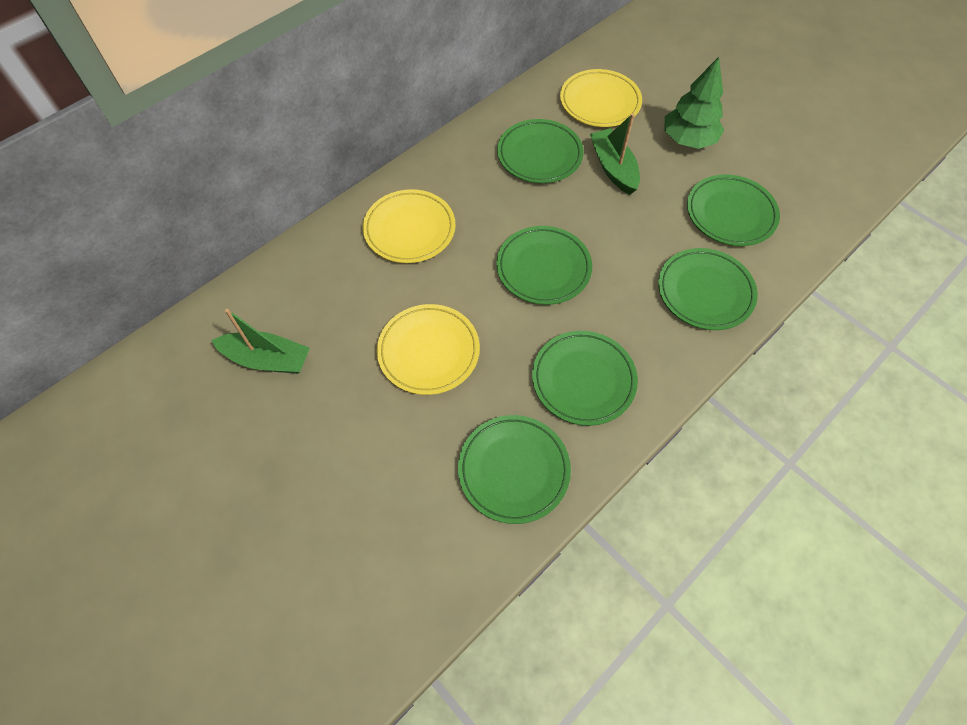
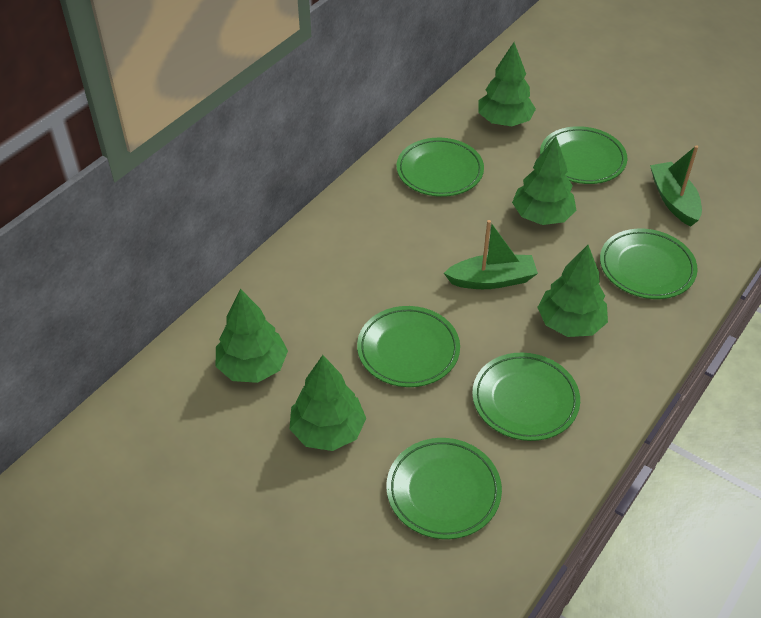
green tree: 1 -> 5
yellow plate: 3 -> 0

